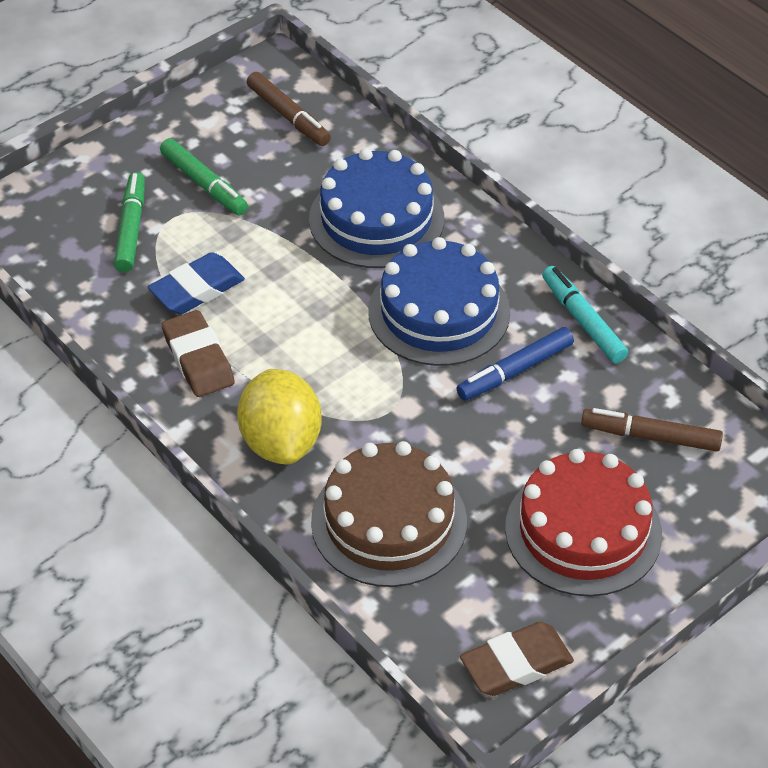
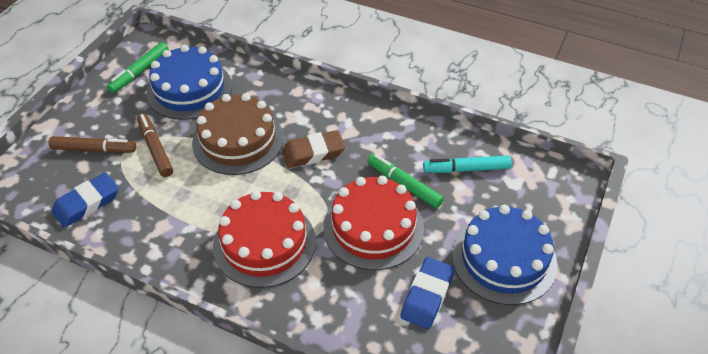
blue eraser: 1 -> 2
blue marker: 1 -> 0
brown eraser: 2 -> 1
red cake: 1 -> 2
yellow lemon: 1 -> 0

